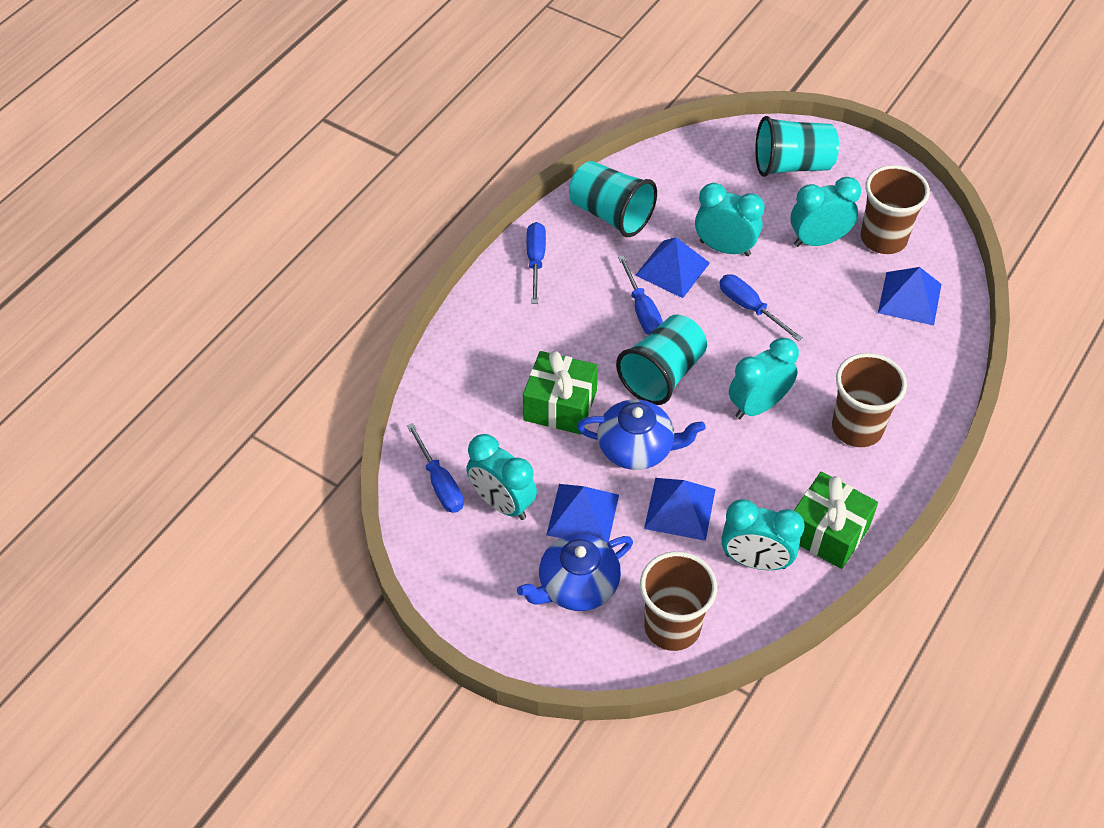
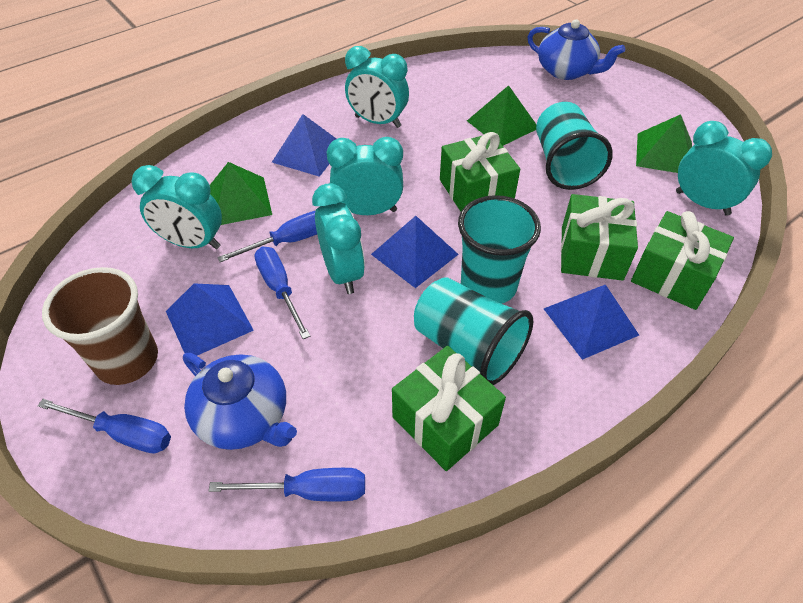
brown cup: 3 -> 1
green gift: 2 -> 4
green pyramid: 0 -> 3

